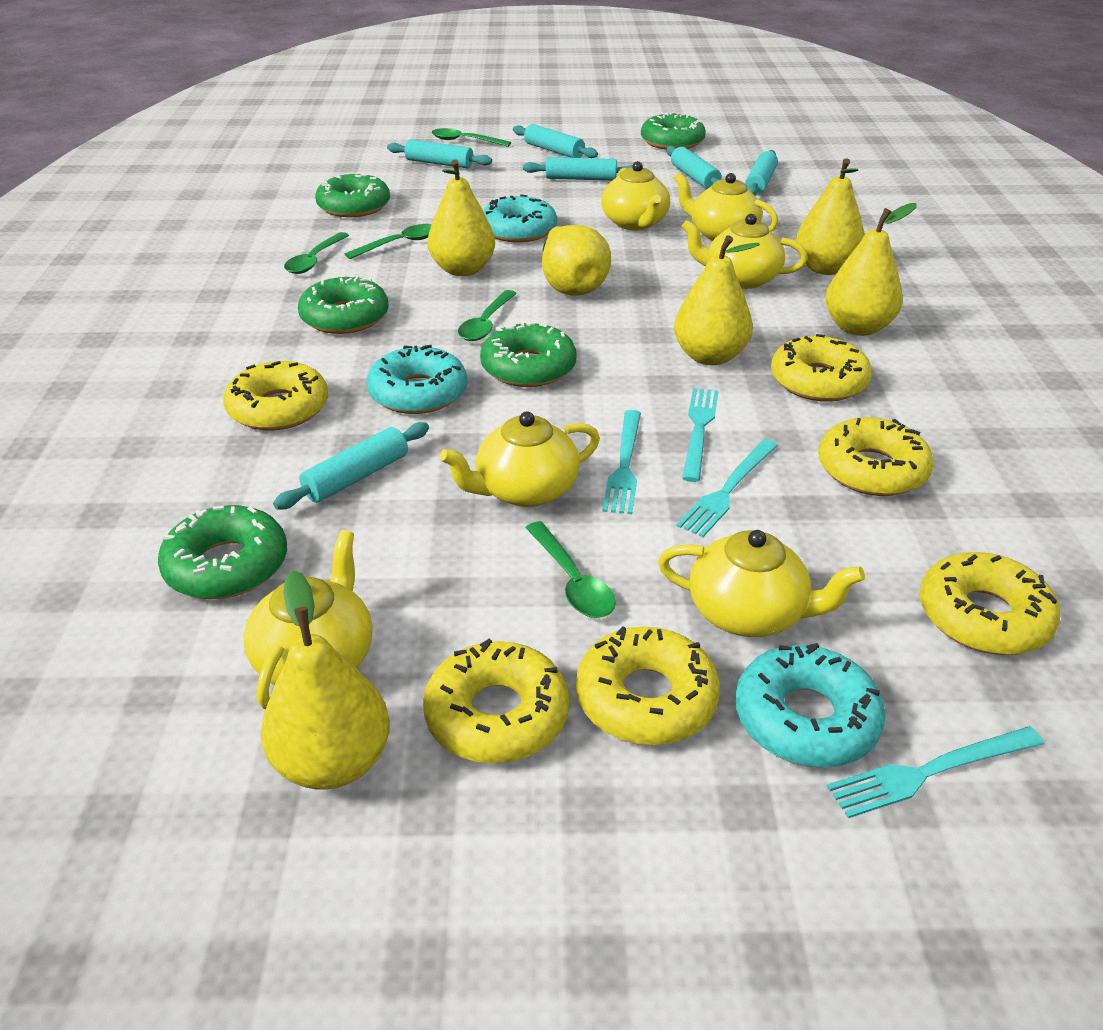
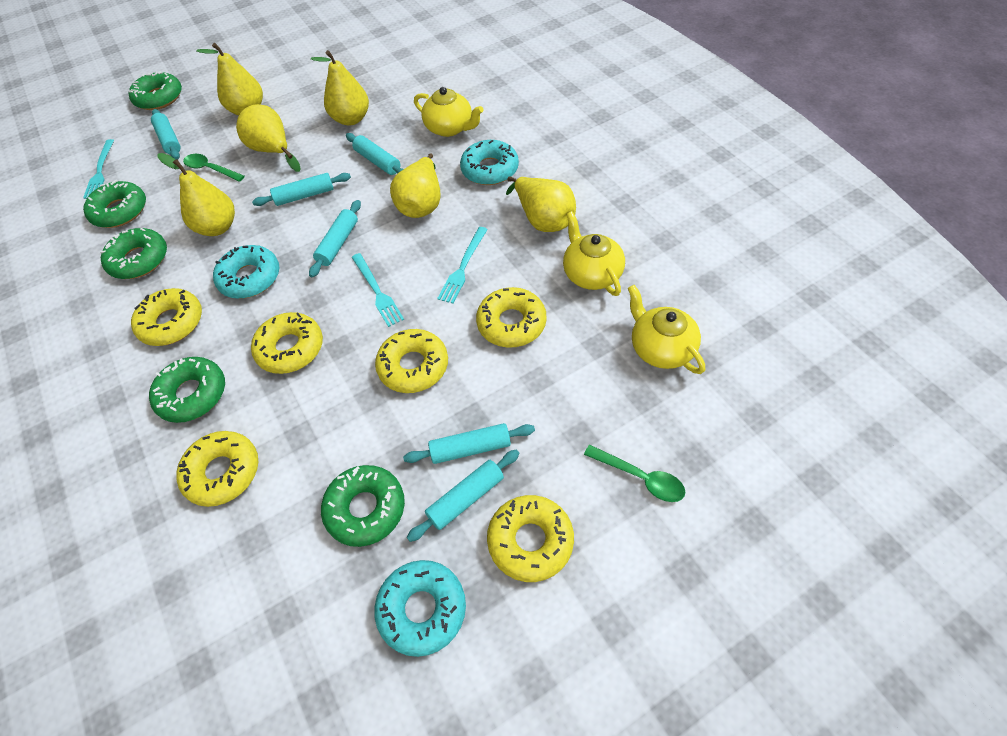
green spoon: 5 -> 2
turquoise fork: 4 -> 3
yellow teapot: 6 -> 3

